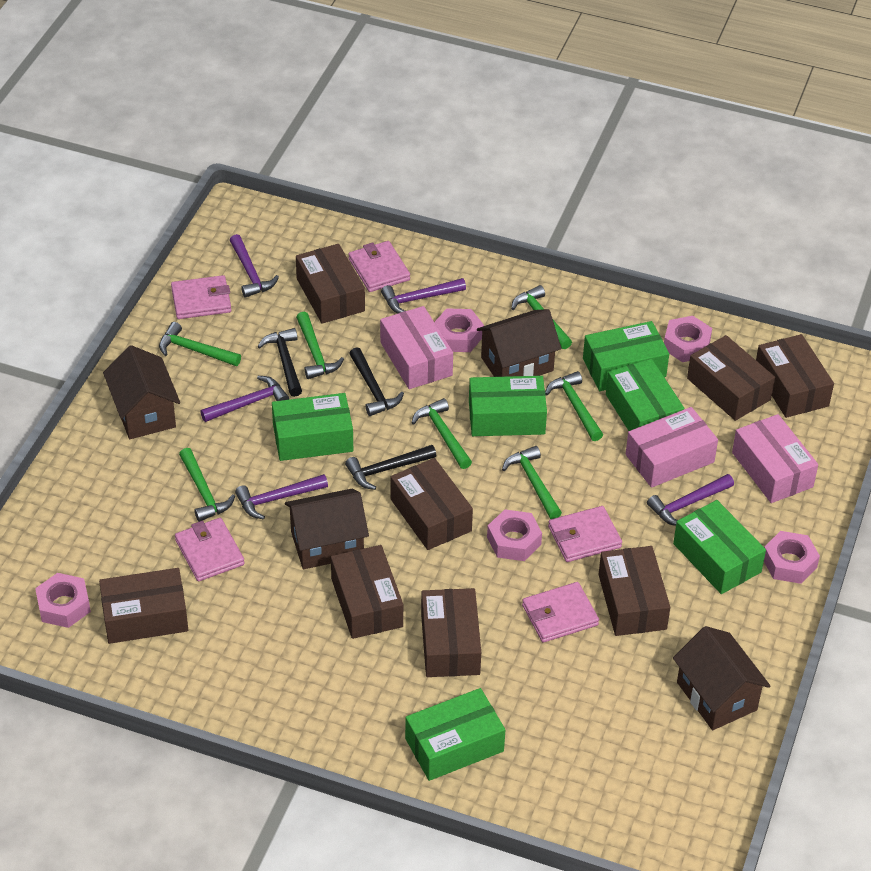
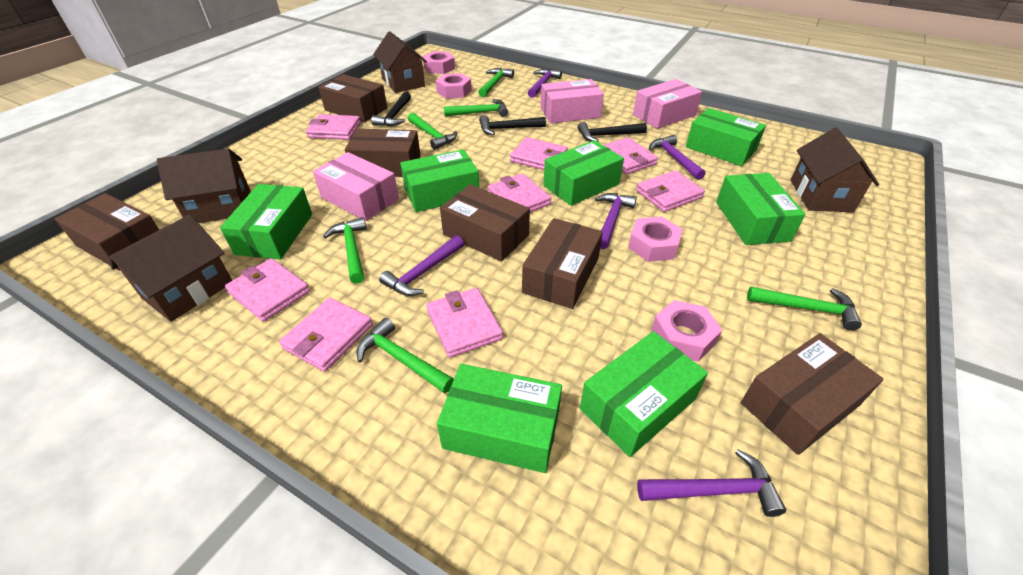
brown box: 8 -> 6
green box: 6 -> 7
green hammer: 7 -> 6
pink nut: 5 -> 4
pink wallet: 5 -> 8

